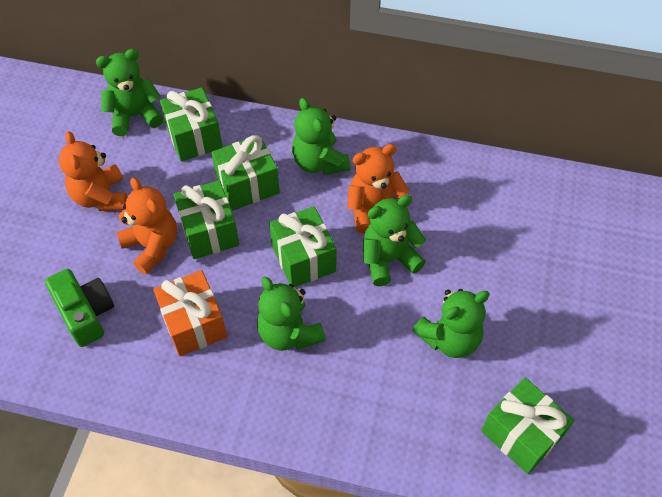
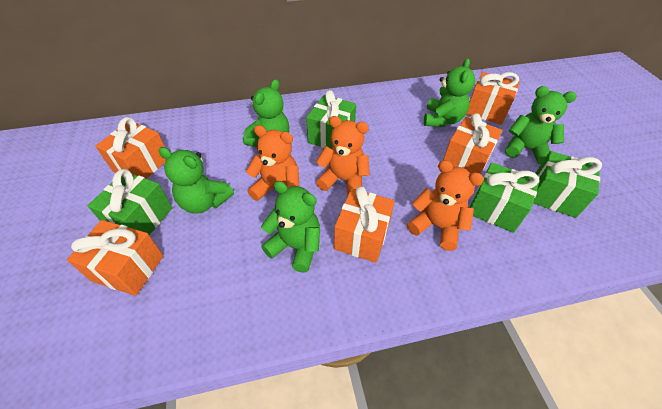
green camera: 1 -> 0
green gift: 5 -> 4
orange gift: 1 -> 5

